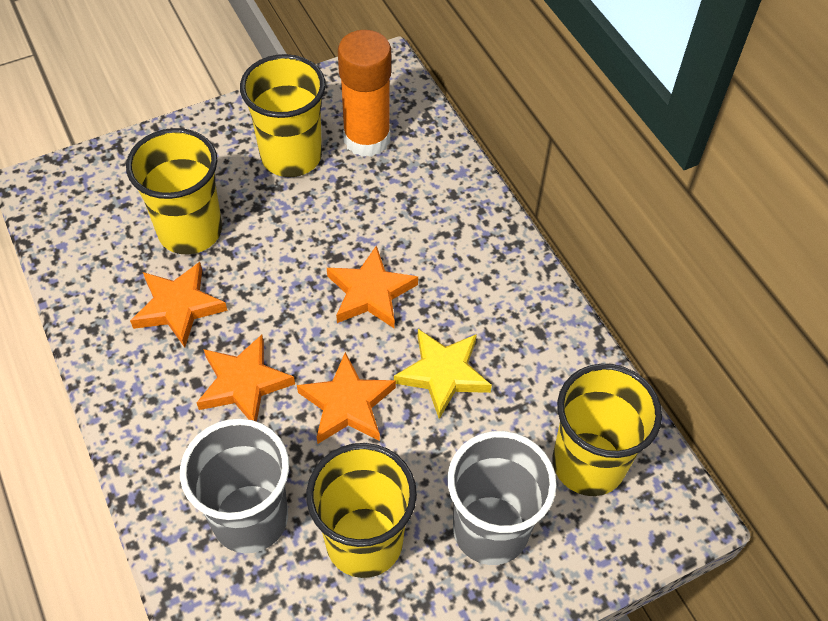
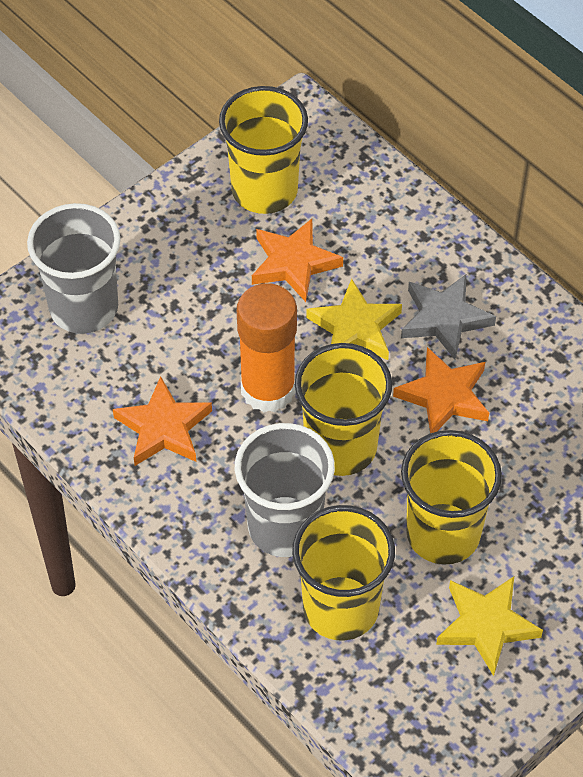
grey star: 0 -> 1
orange star: 4 -> 3
yellow star: 1 -> 2

